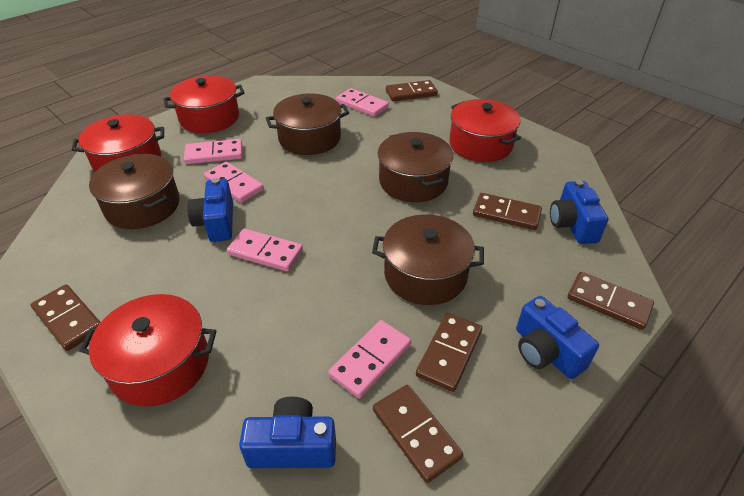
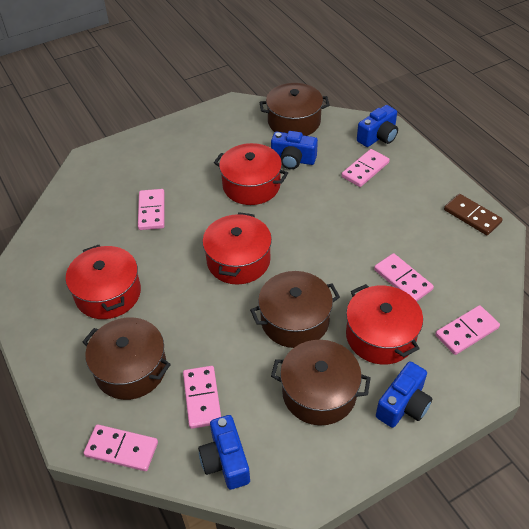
brown domino: 6 -> 1
pink domino: 5 -> 6

